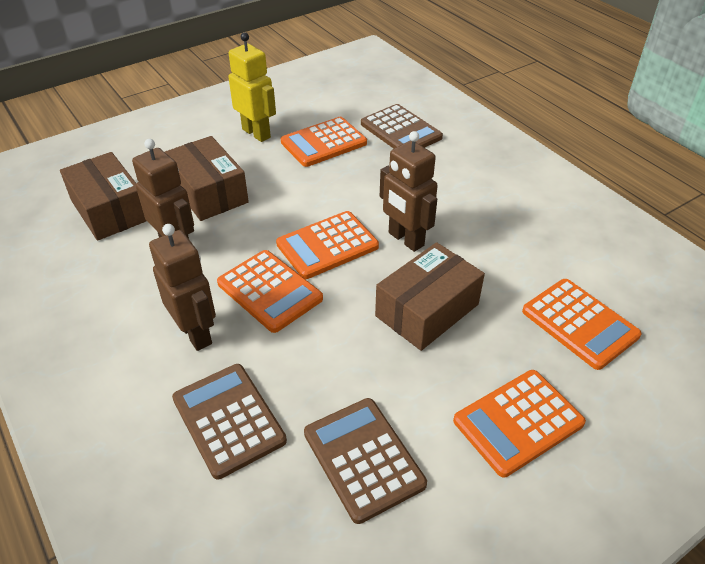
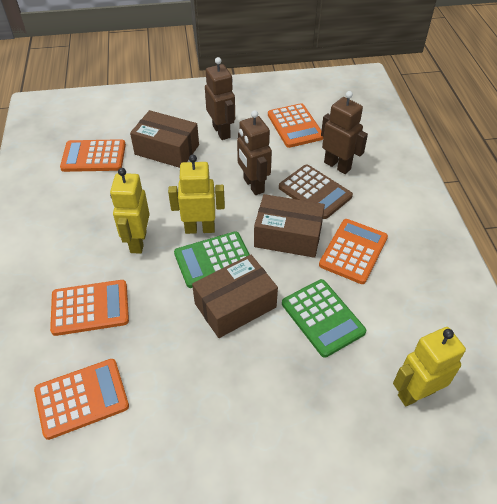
brown calculator: 3 -> 1
green calculator: 0 -> 2
yellow robot: 1 -> 3

